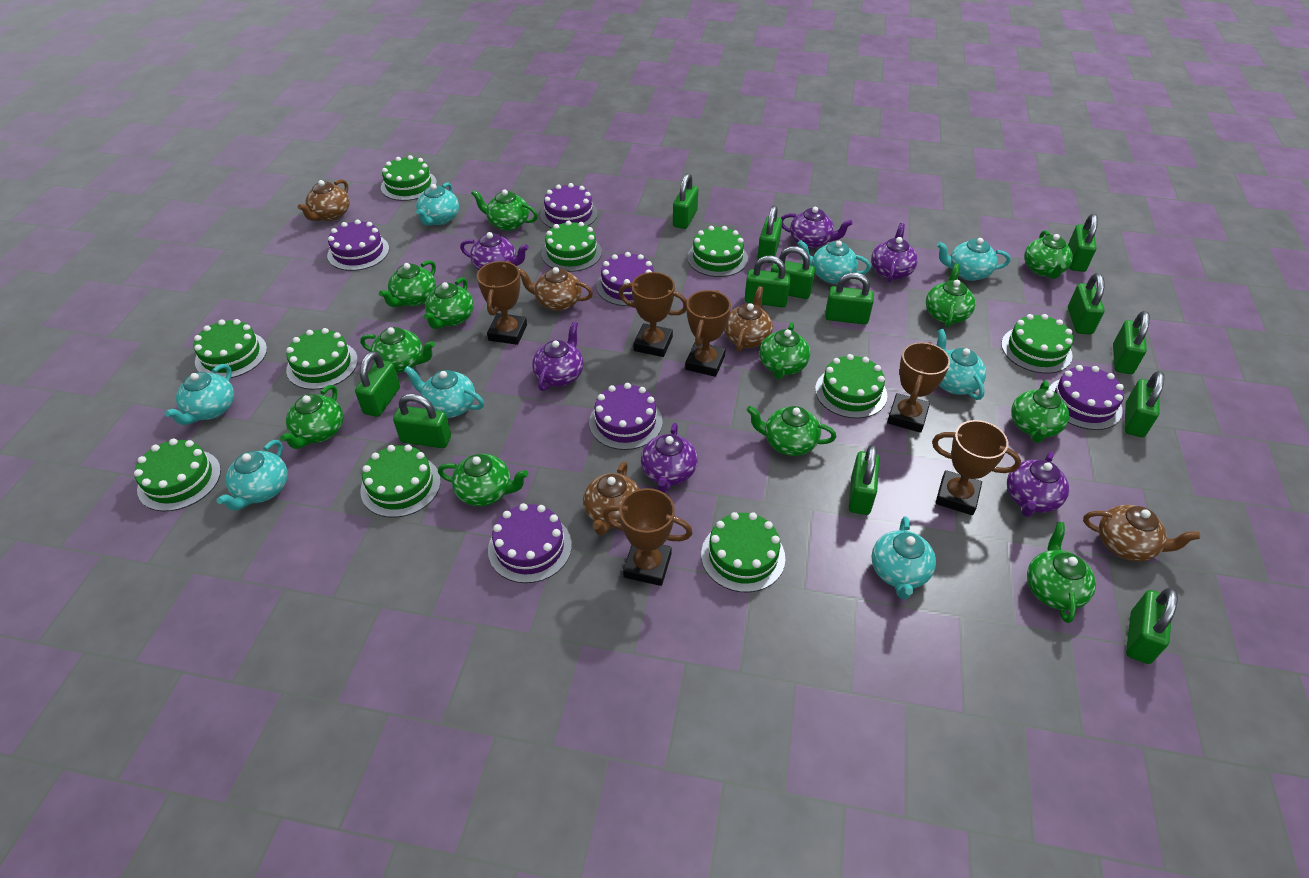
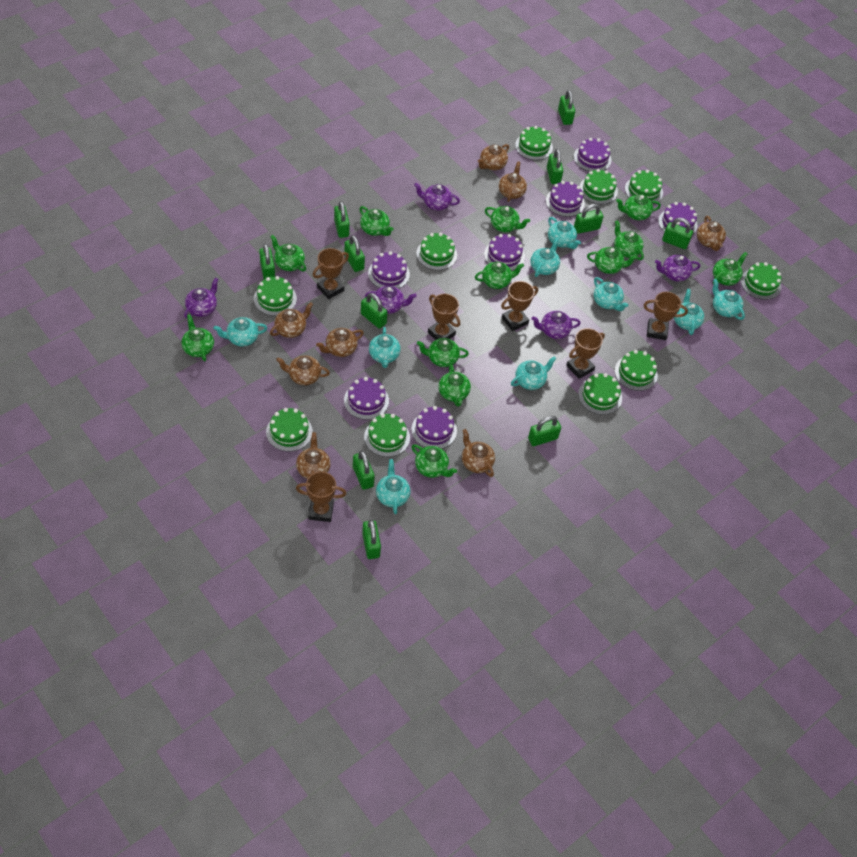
brown teapot: 5 -> 8
green padlock: 13 -> 11
purple cake: 6 -> 7
purple teapot: 6 -> 5
turquoise teapot: 8 -> 9

